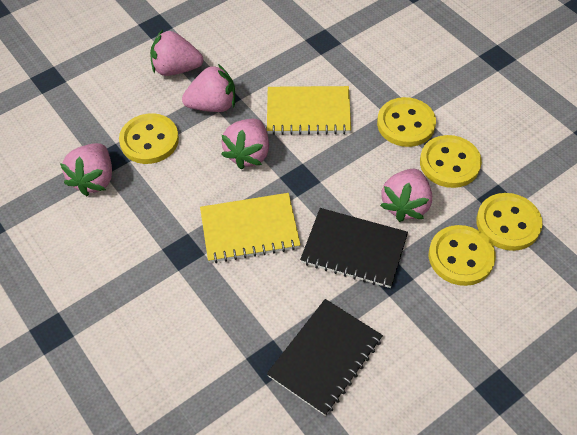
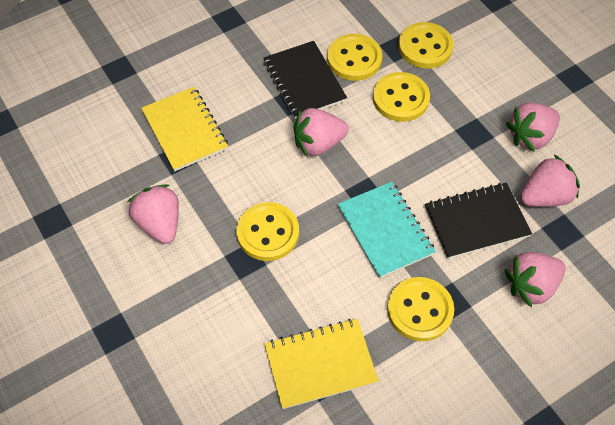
turquoise notebook: 0 -> 1

